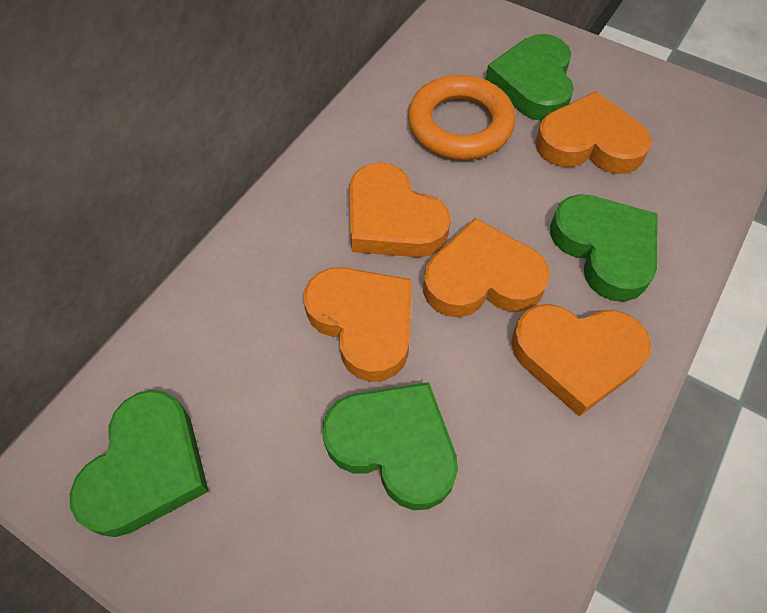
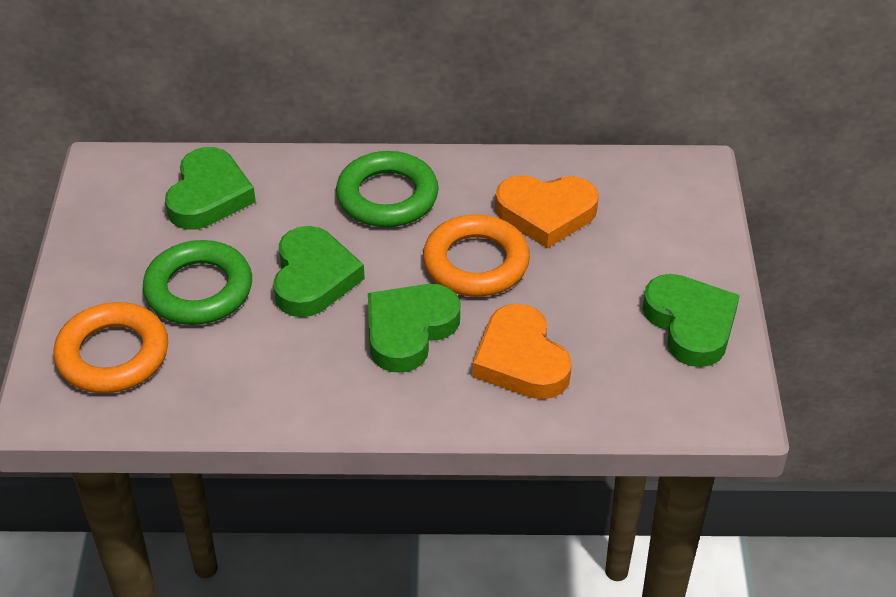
green ring: 0 -> 2
orange heart: 5 -> 2
orange ring: 1 -> 2

